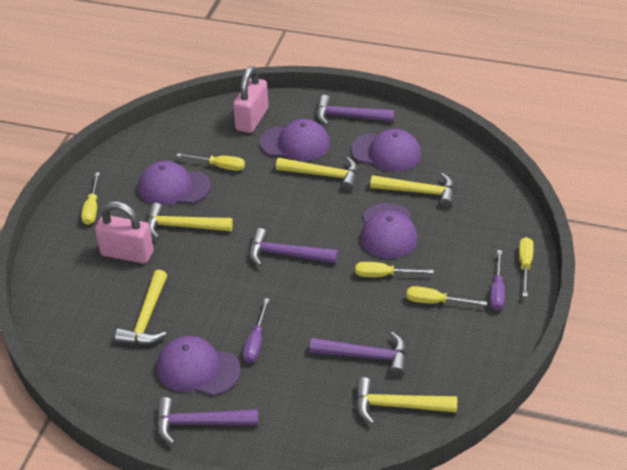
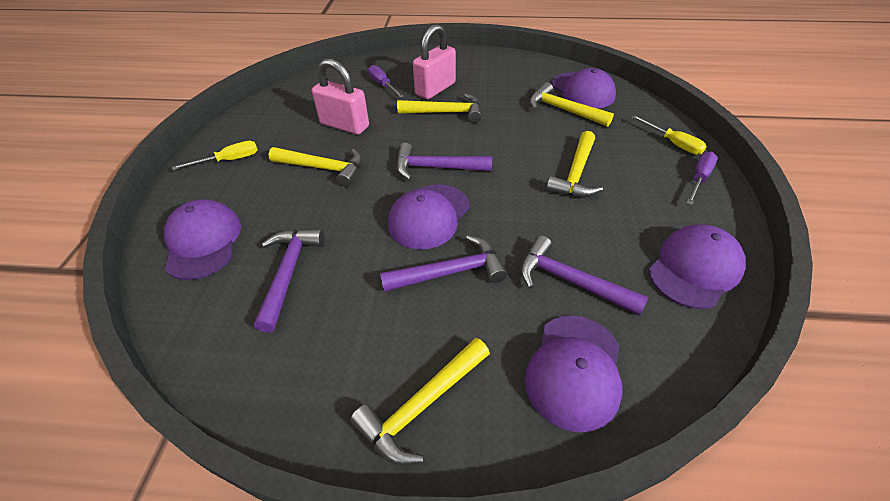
yellow screwdriver: 5 -> 2

